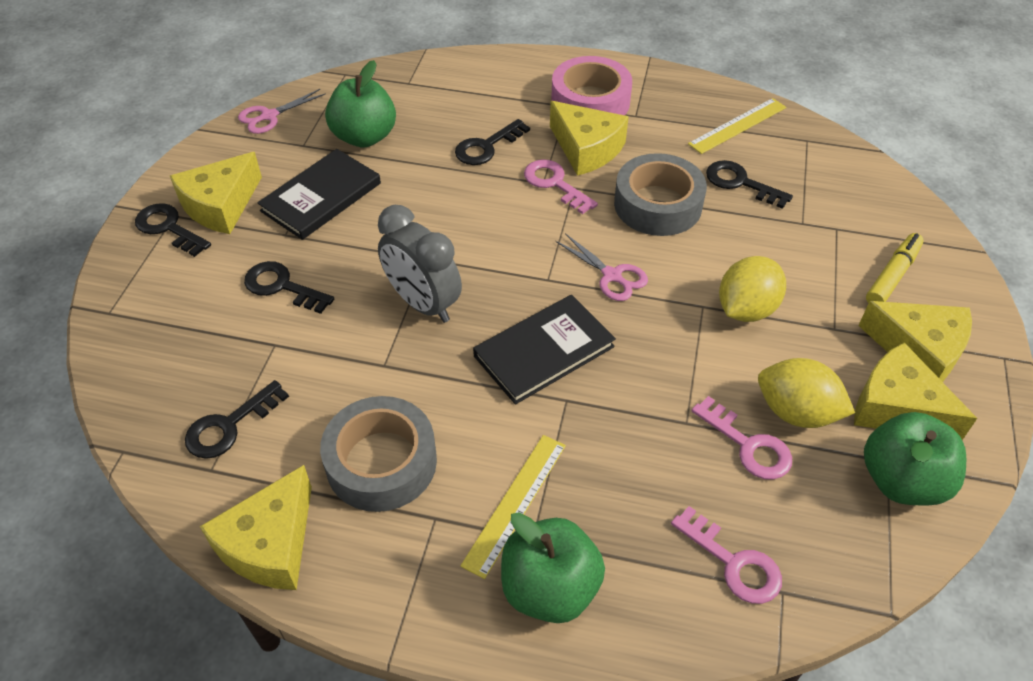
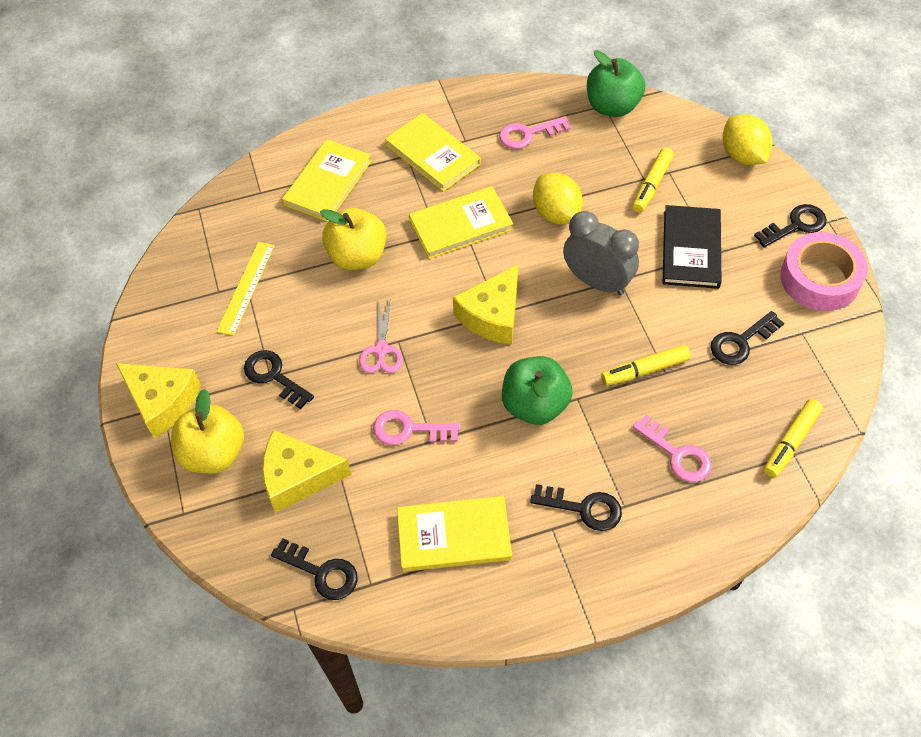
black book: 2 -> 1
green apple: 3 -> 2
grey tape: 2 -> 0
pink scissors: 2 -> 1
yellow apple: 0 -> 2
yellow book: 0 -> 4
yellow cheese: 5 -> 3
yellow marker: 1 -> 3
yellow ruler: 2 -> 1

